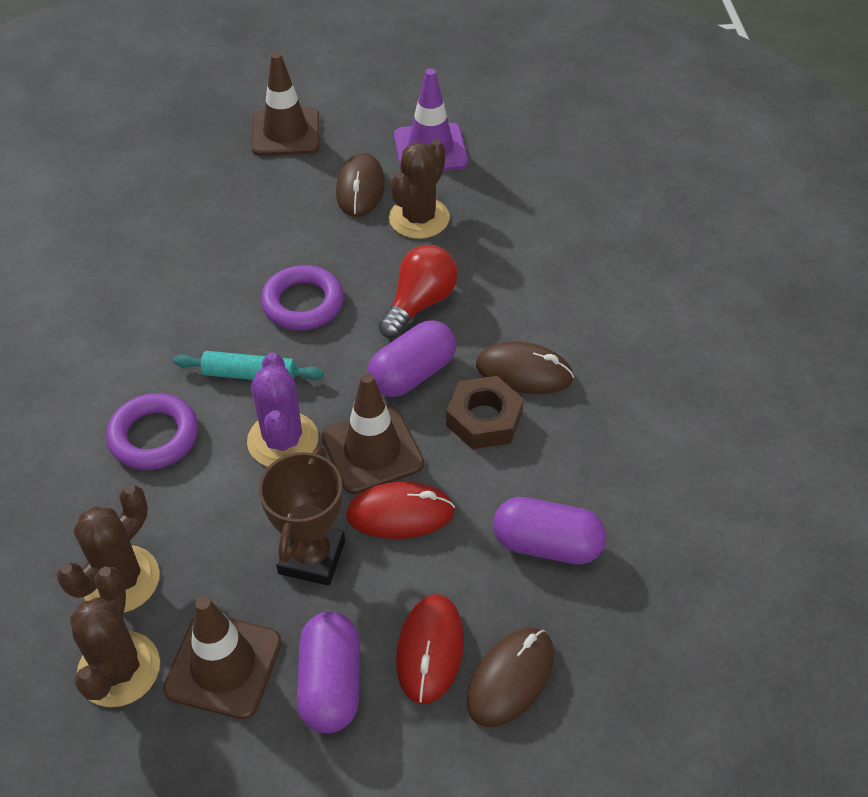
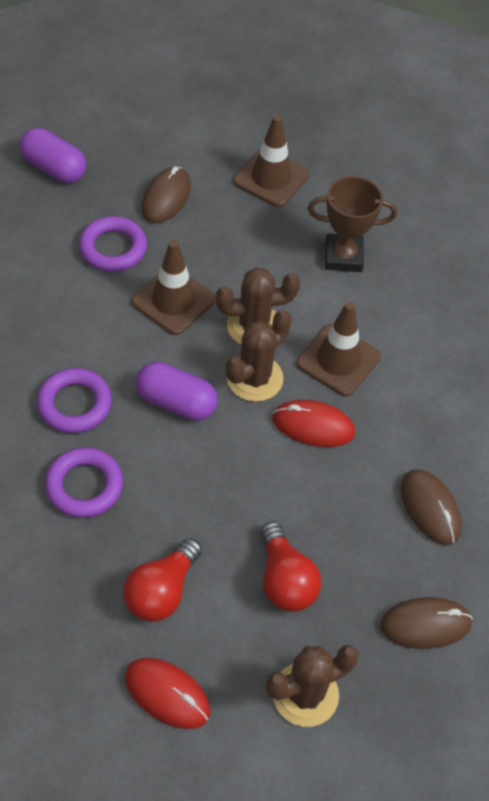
brown nut: 1 -> 0
purple cactus: 1 -> 0
purple capsule: 3 -> 2
purple ring: 2 -> 3
purple traffic cone: 1 -> 0
red light bulb: 1 -> 2
turquoise rolling pin: 1 -> 0

